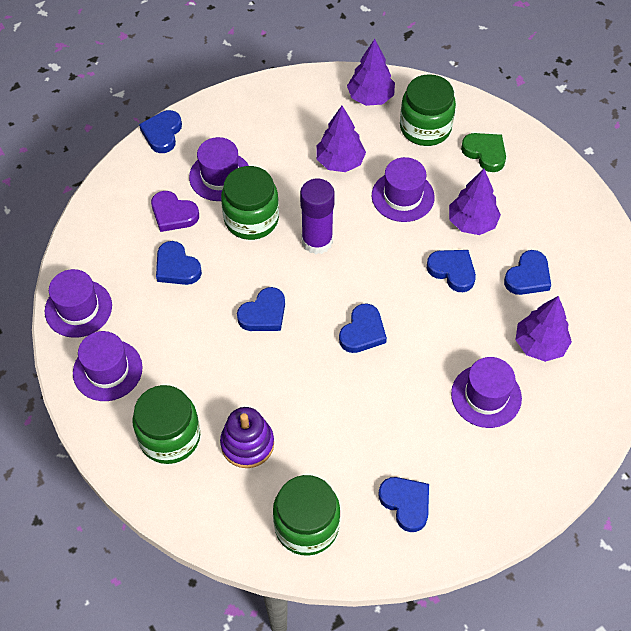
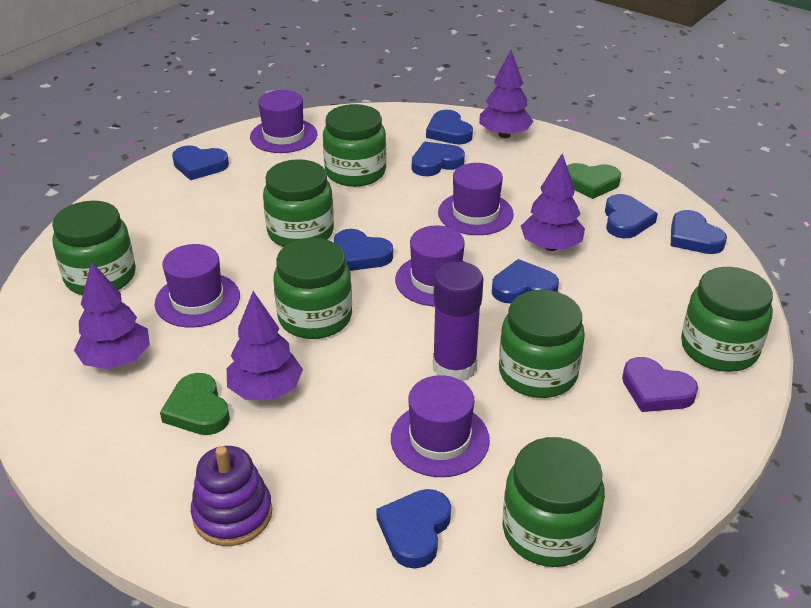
blue heart: 7 -> 8
green heart: 1 -> 2
green jar: 4 -> 7

